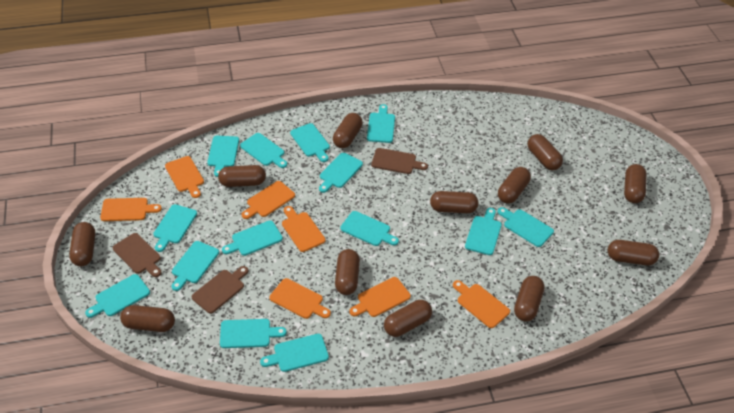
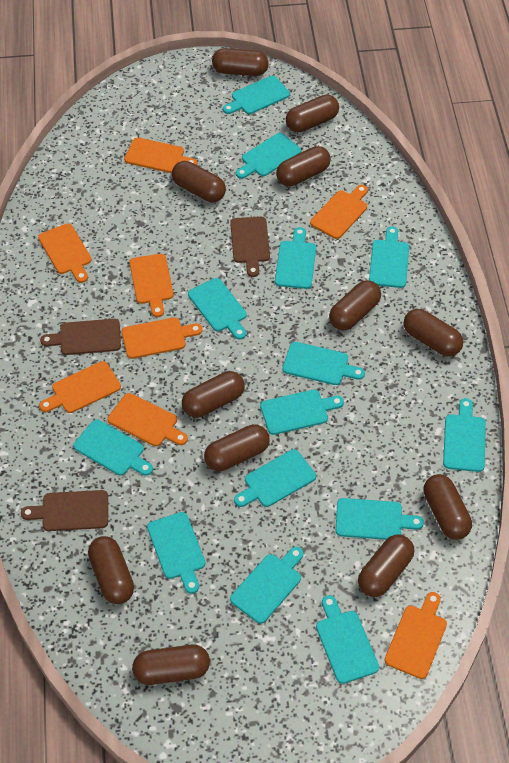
orange cutting board: 7 -> 8

